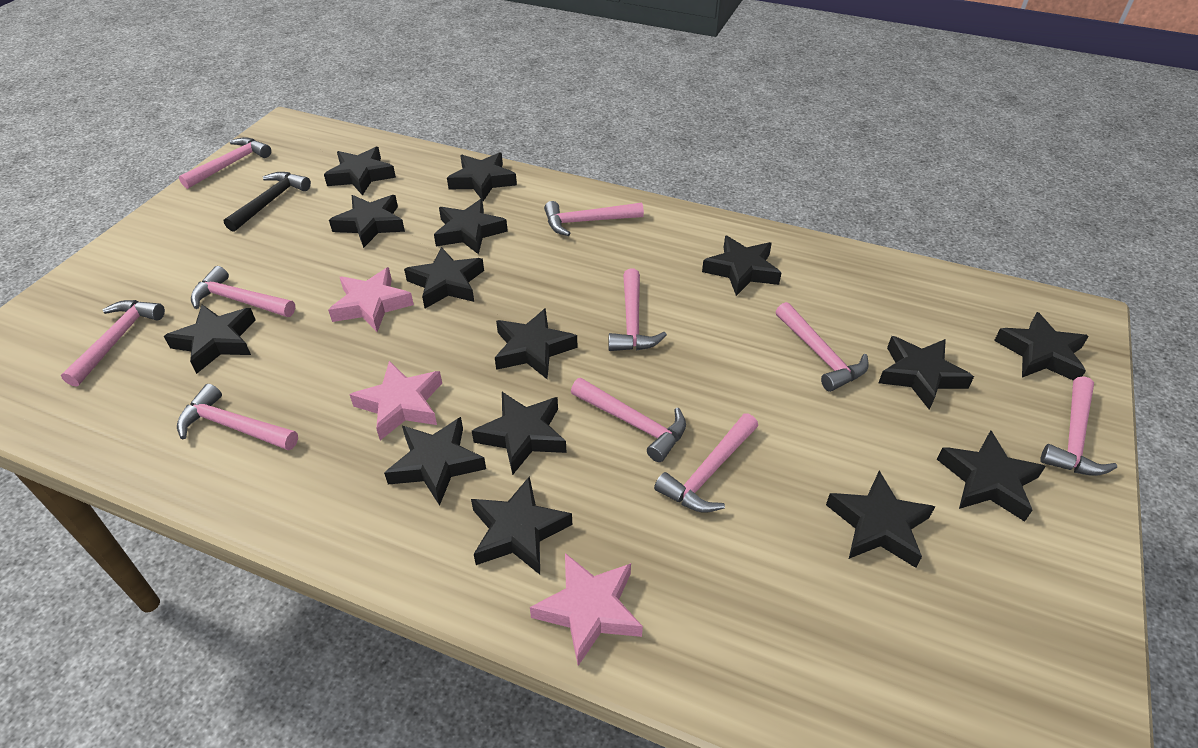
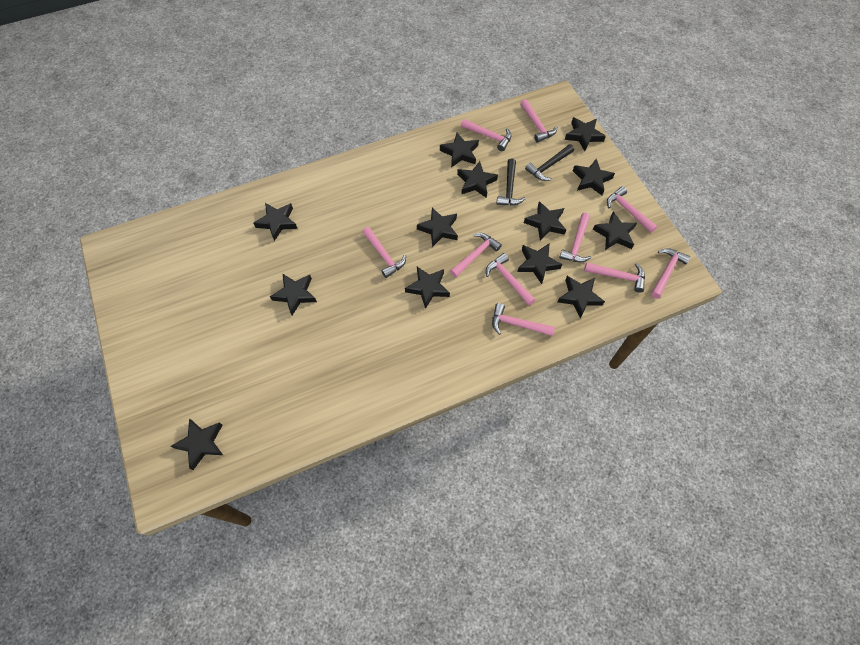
black hammer: 1 -> 2
black star: 15 -> 13
pink star: 3 -> 0

